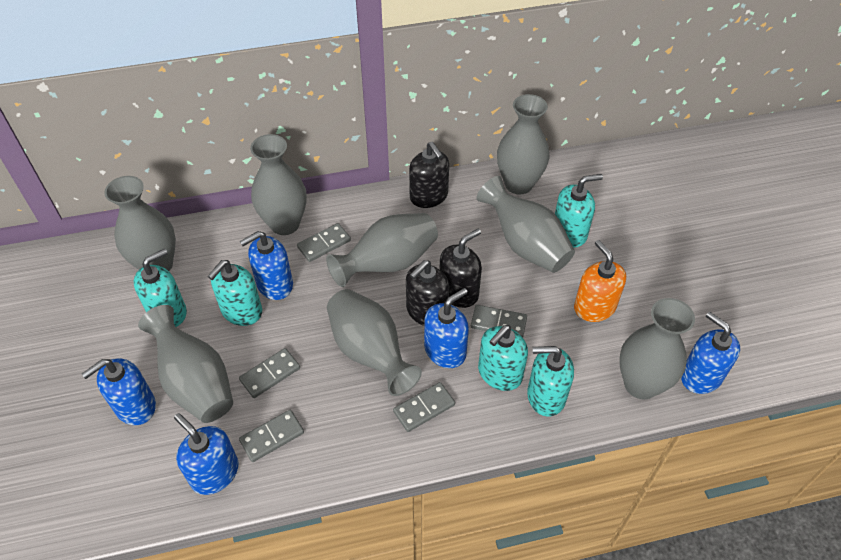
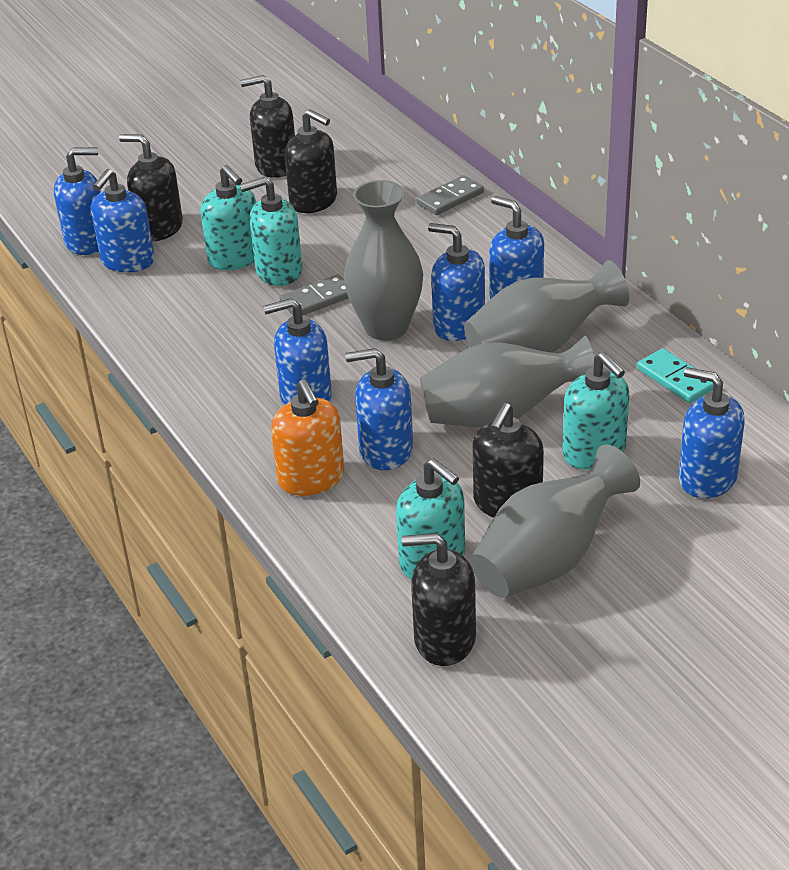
black soap dispenser: 3 -> 5
blue soap dispenser: 5 -> 7
grey domino: 5 -> 2
grey vase: 8 -> 4
turquoise domino: 0 -> 1
turquoise soap dispenser: 5 -> 4

